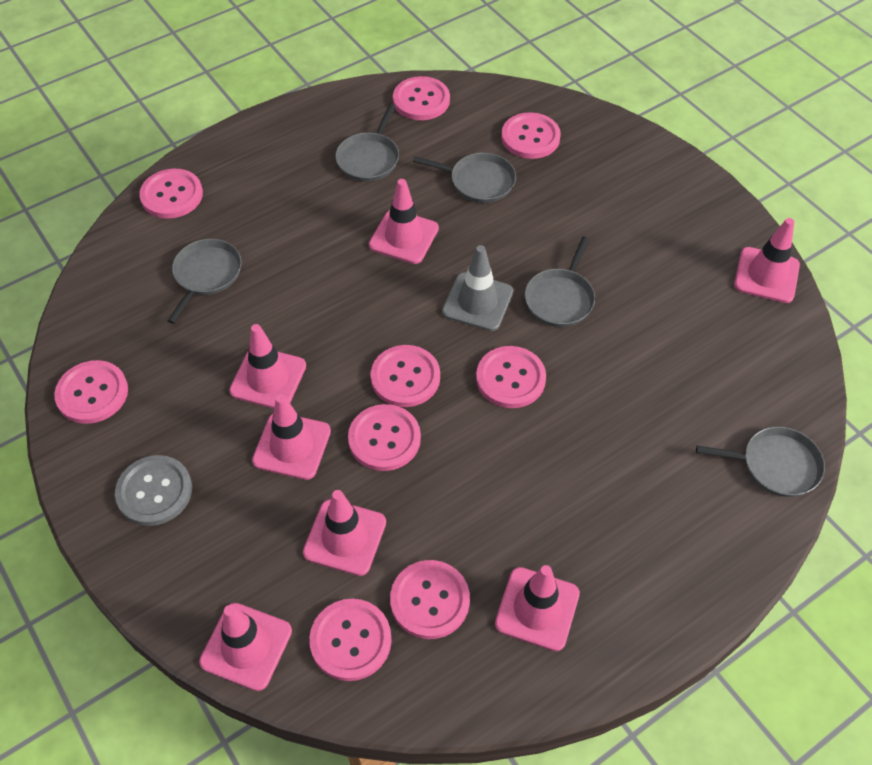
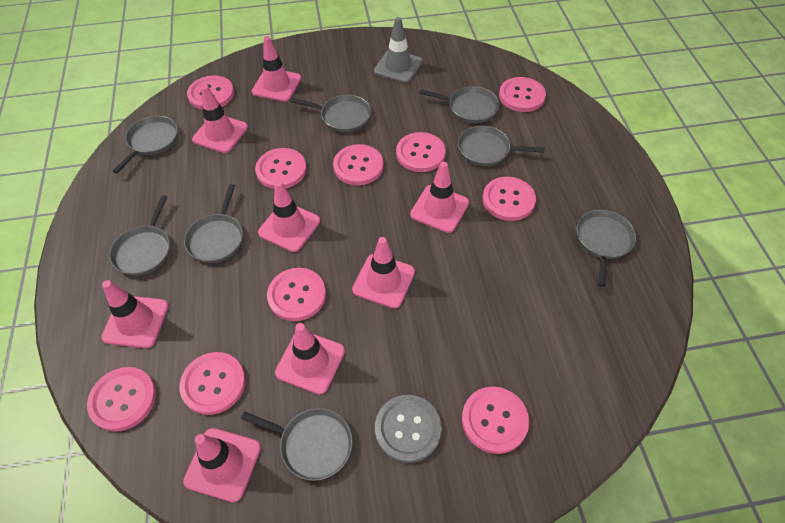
grey pan: 5 -> 8
pink button: 9 -> 10
pink traffic cone: 7 -> 8

